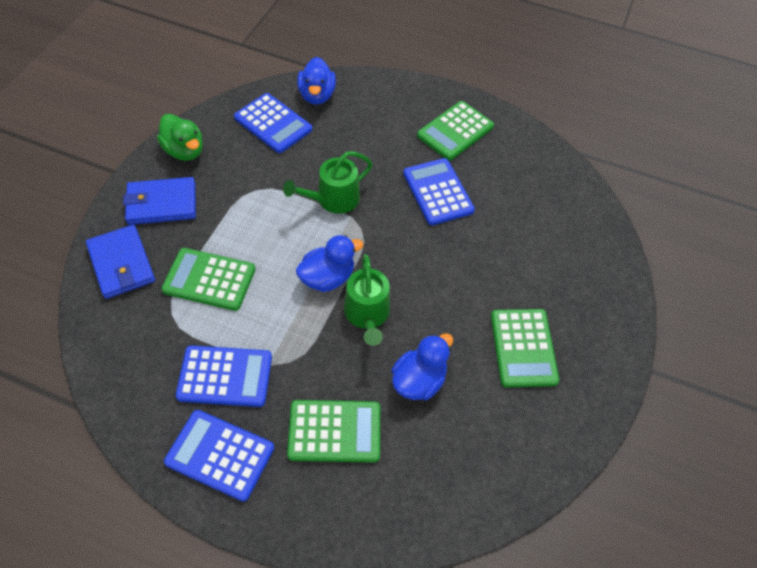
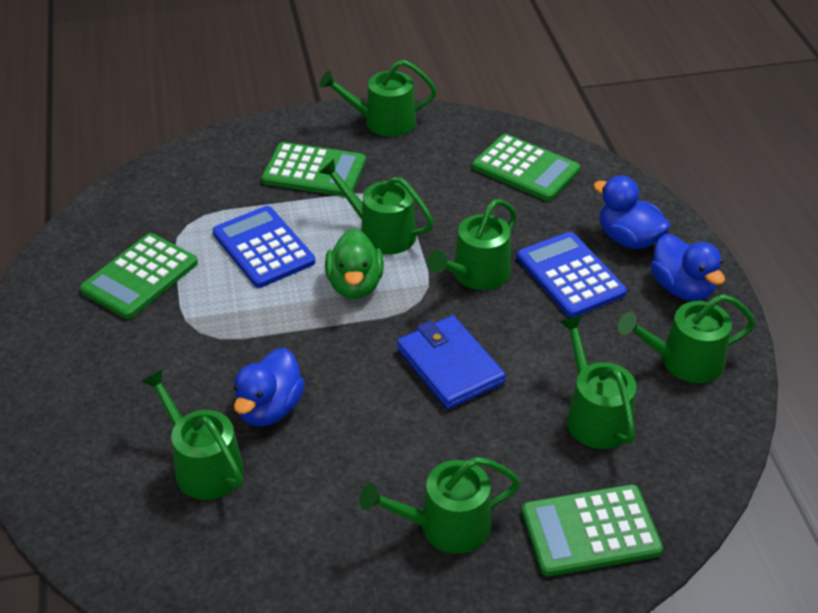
blue calculator: 4 -> 2
blue wallet: 2 -> 1
green watering can: 2 -> 7

